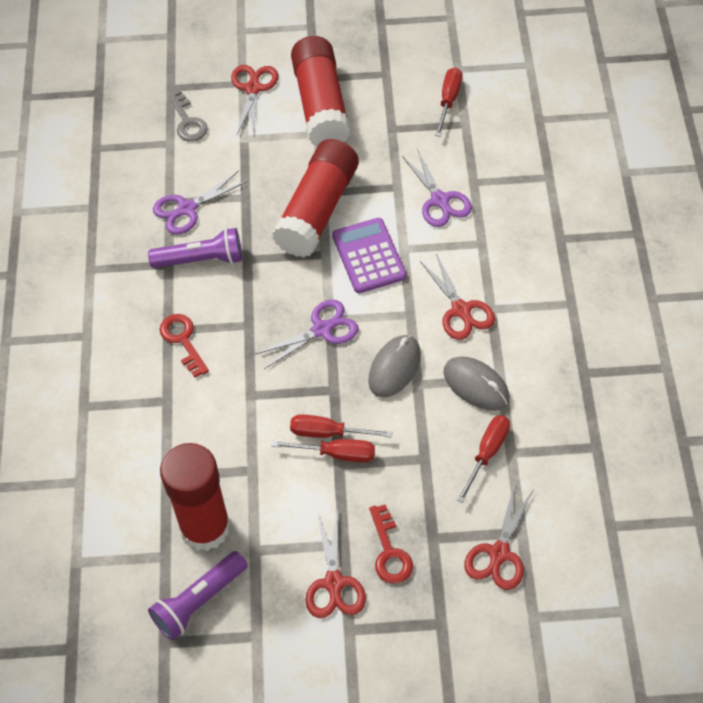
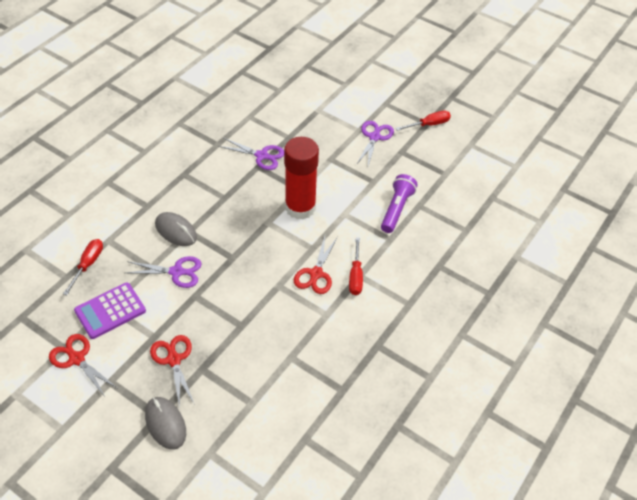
grey key: 1 -> 0
purple flashlight: 2 -> 1
red glue stick: 3 -> 1
red key: 2 -> 0
red scissors: 4 -> 3
red screwdriver: 4 -> 3

